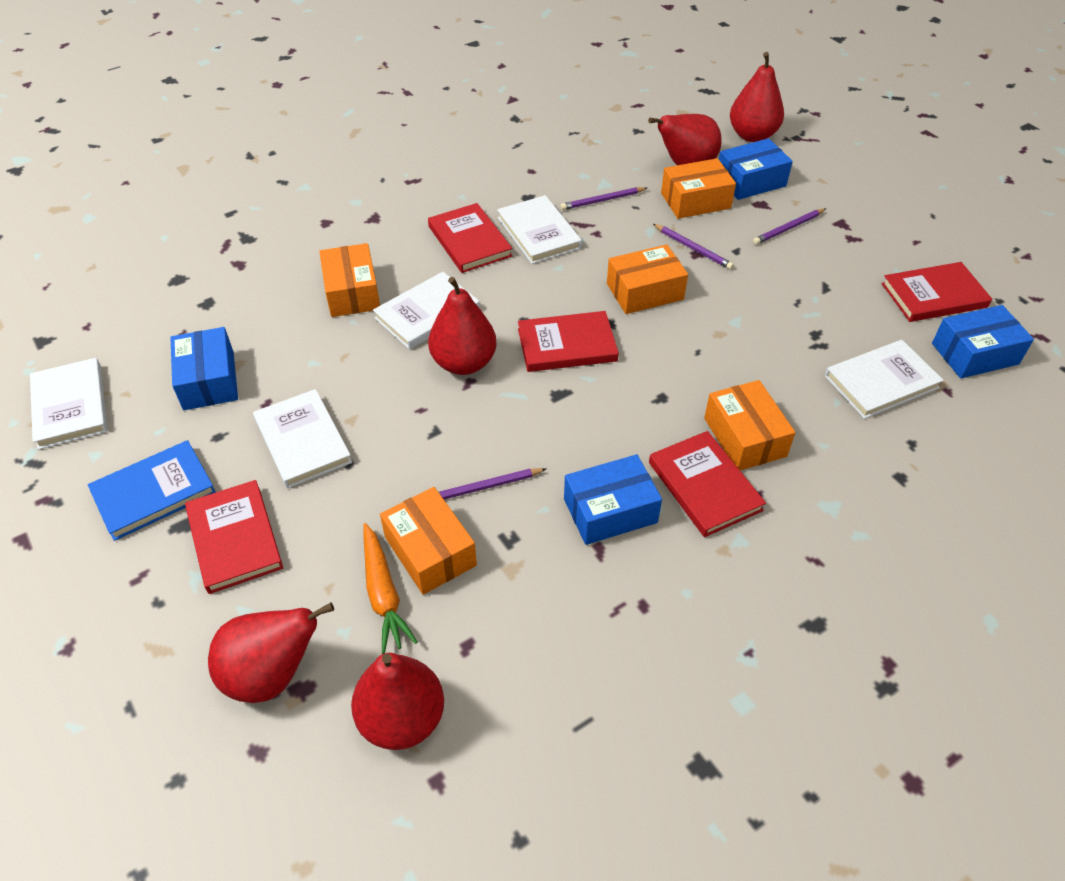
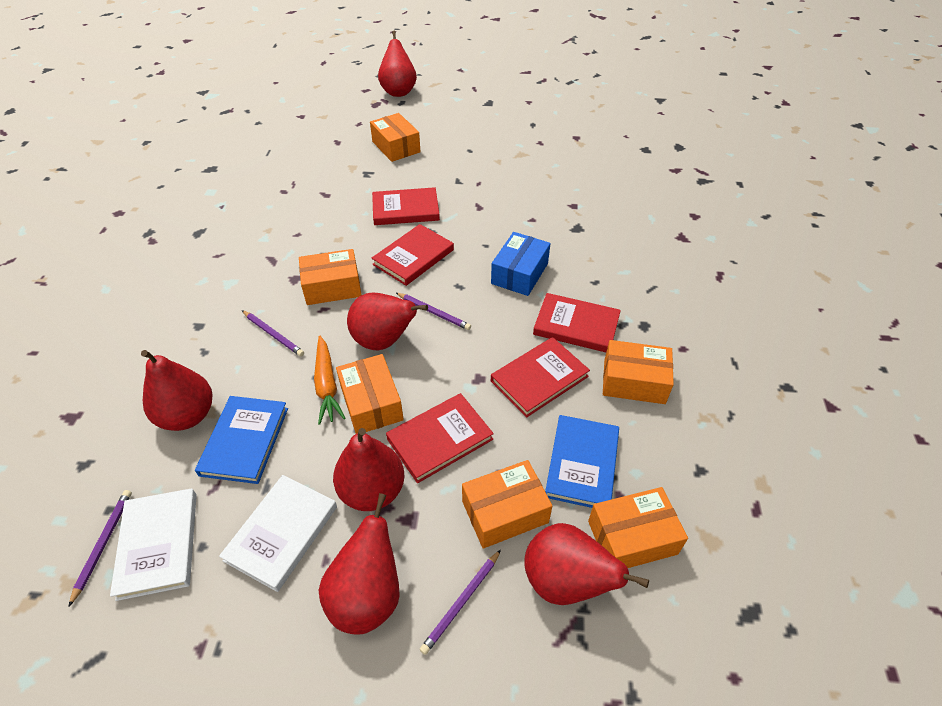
blue book: 1 -> 2
blue box: 4 -> 1
orange box: 5 -> 6
red pear: 5 -> 6
white book: 5 -> 2

